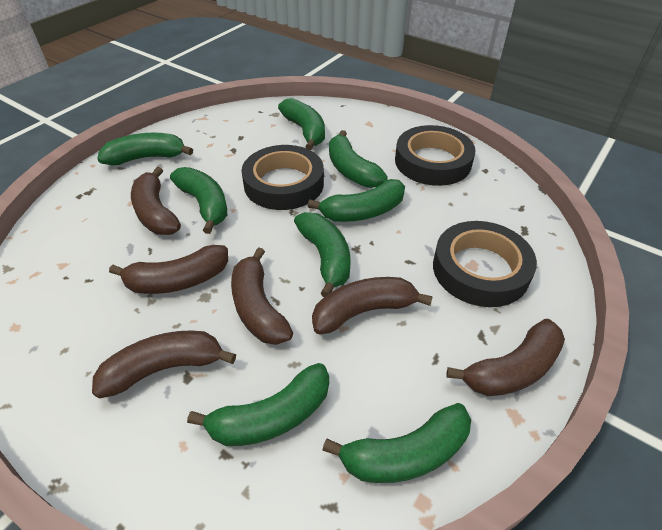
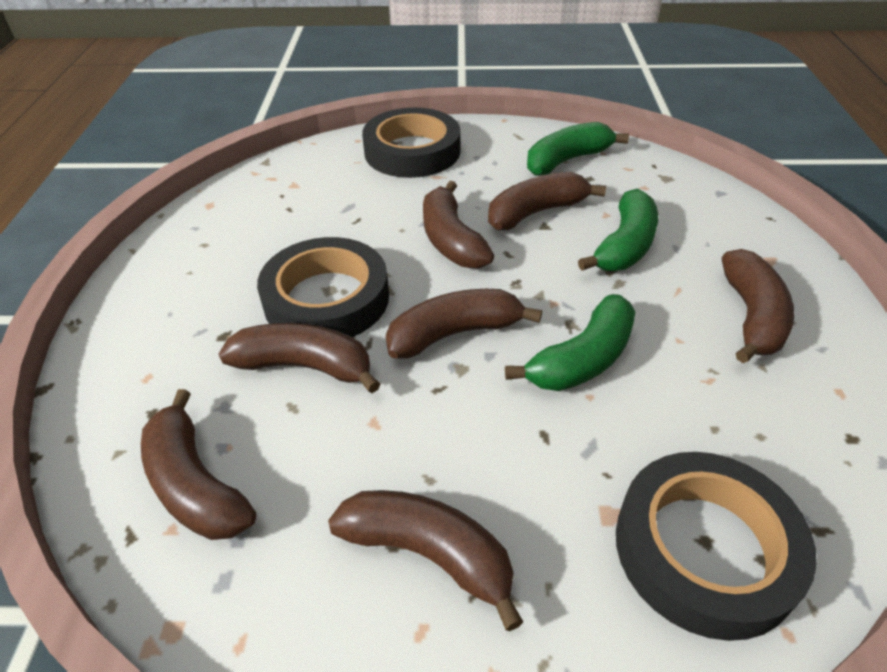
brown banana: 6 -> 7
green banana: 8 -> 3

